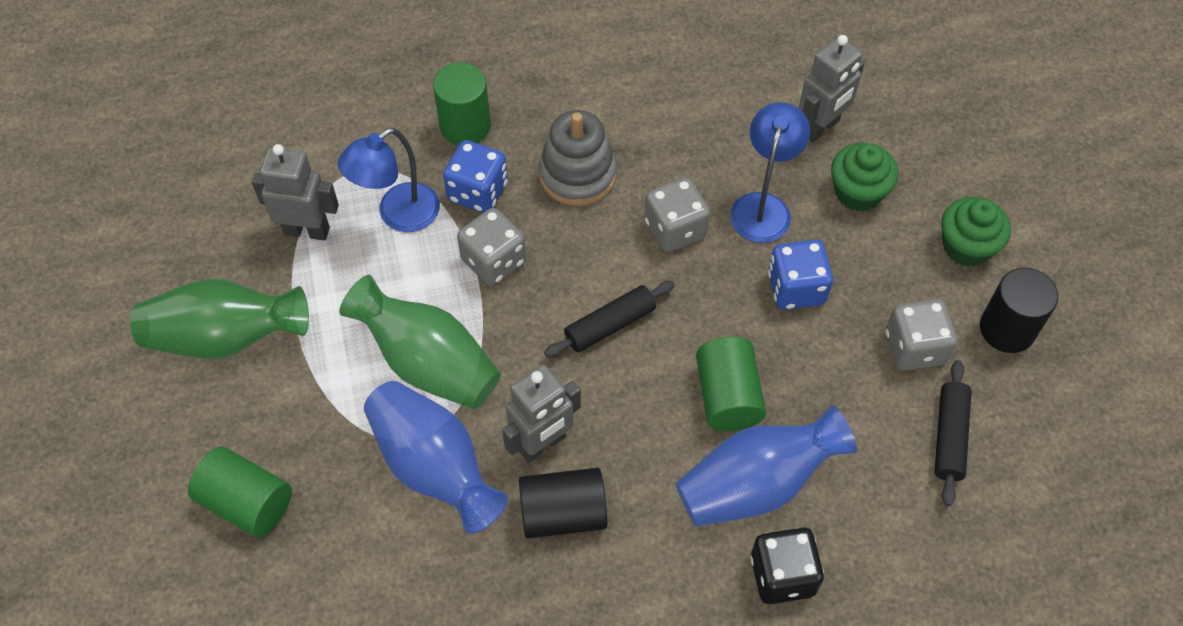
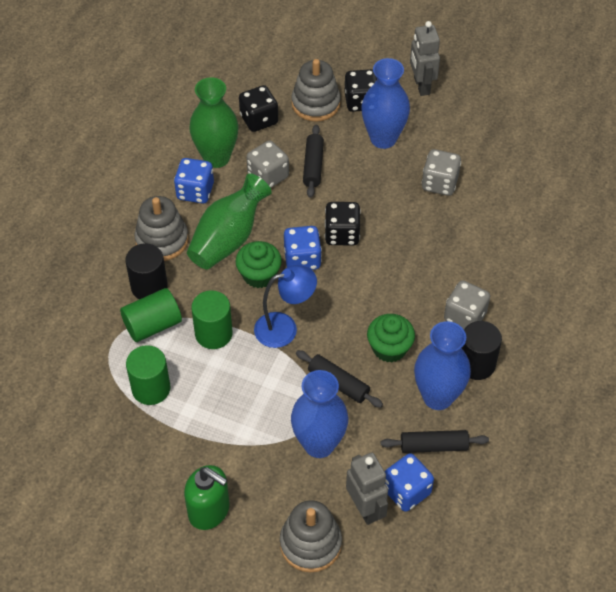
black dice: 1 -> 3
black rolling pin: 2 -> 3
blue dice: 2 -> 3
blue lamp: 2 -> 1
blue vase: 2 -> 3
green soap dispenser: 0 -> 1
grey robot: 3 -> 2
grey stacking toy: 1 -> 3

